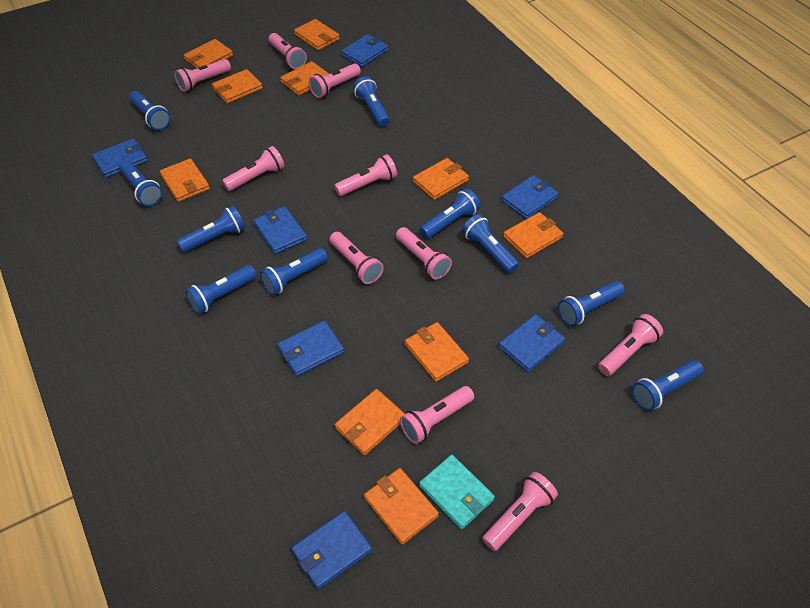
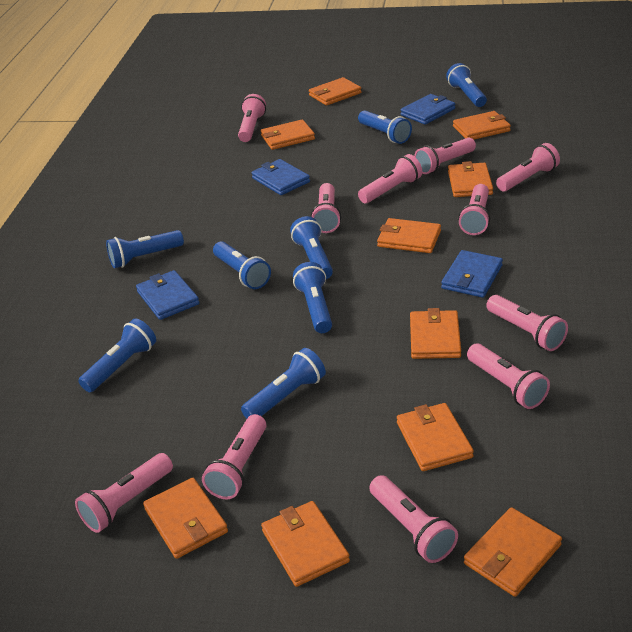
blue flashlight: 10 -> 8
blue wallet: 7 -> 4
pink flashlight: 10 -> 11
turquoise wallet: 1 -> 0

